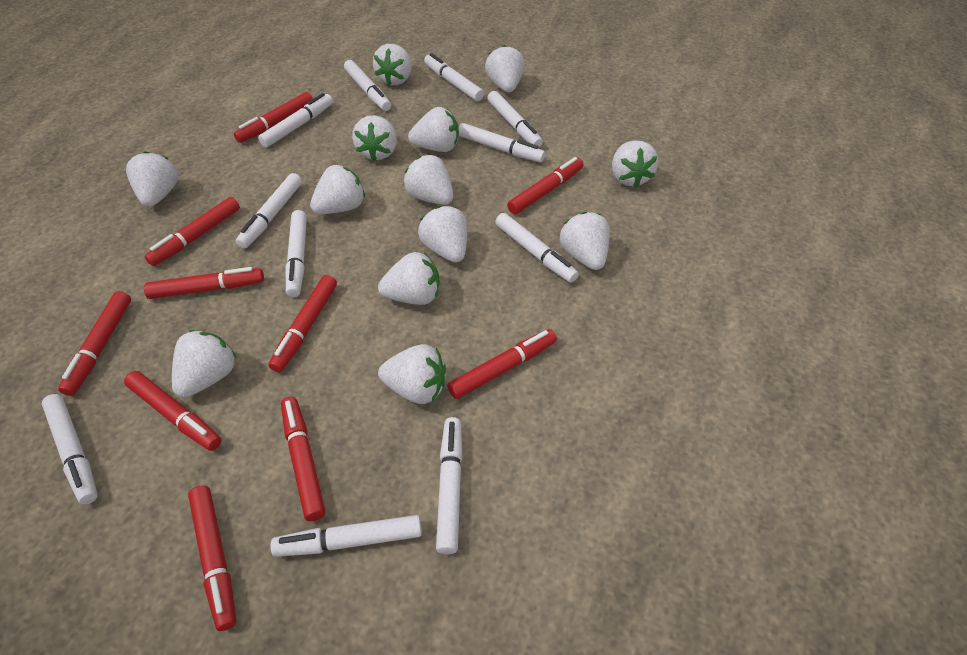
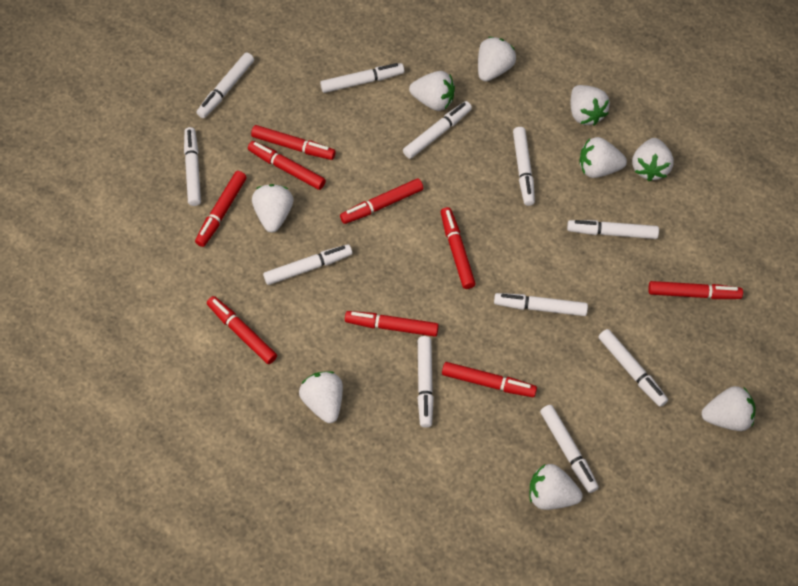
red marker: 10 -> 9
white strawberry: 13 -> 9

